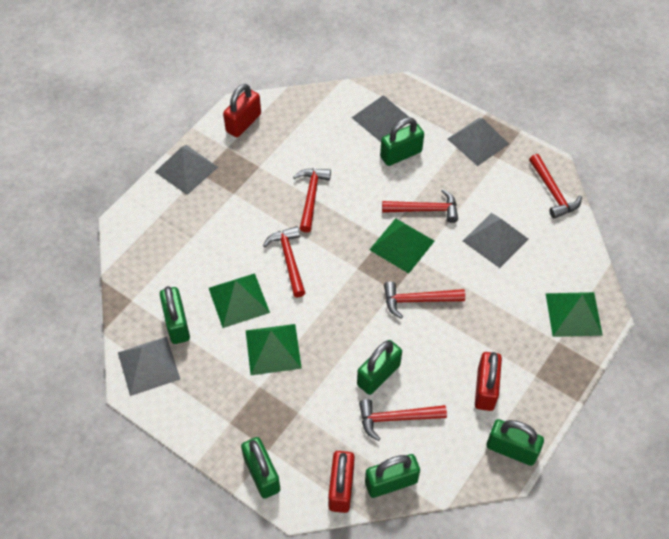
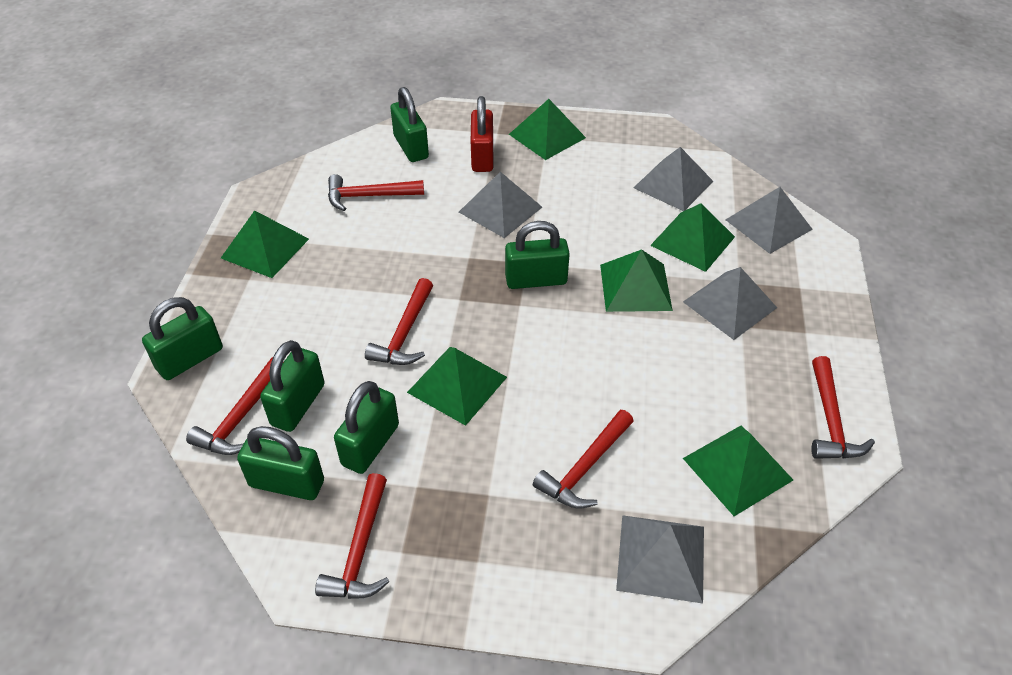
green pyramid: 4 -> 6
red padlock: 3 -> 1

